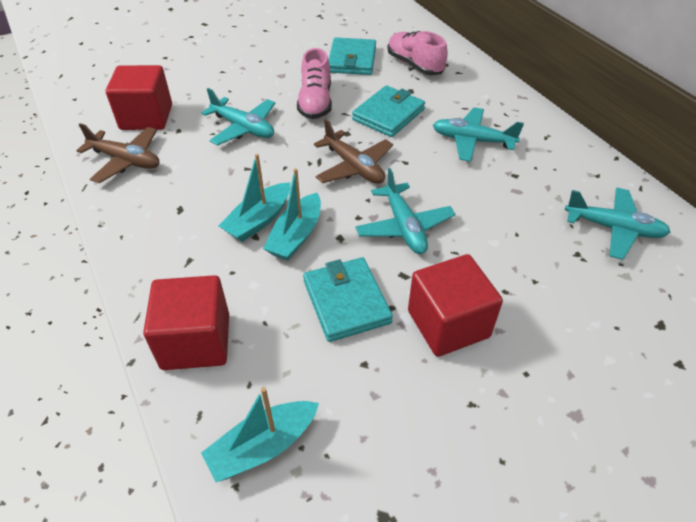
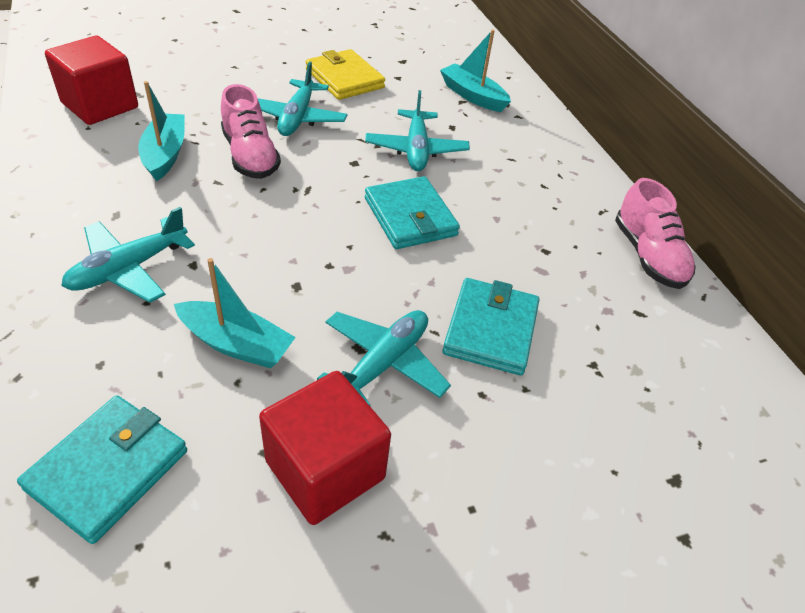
brown plane: 2 -> 0
red cube: 3 -> 2
yellow wallet: 0 -> 1

